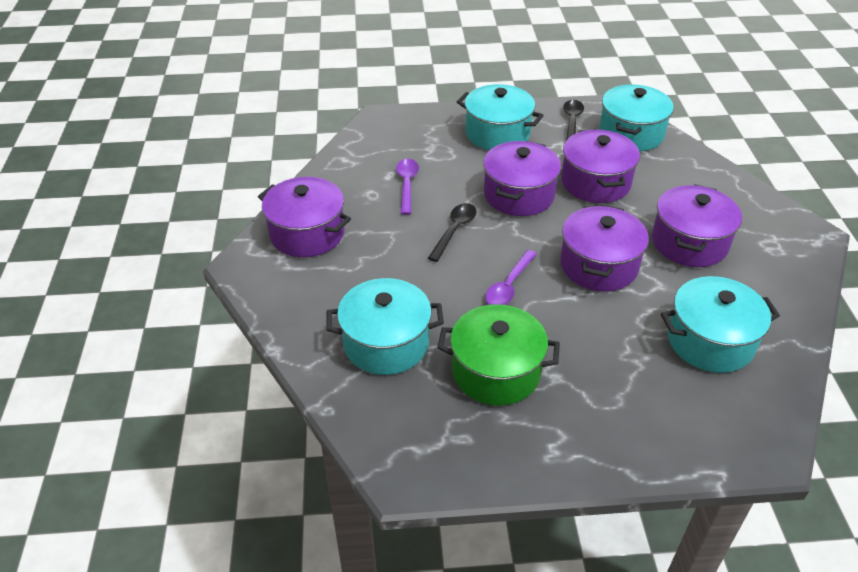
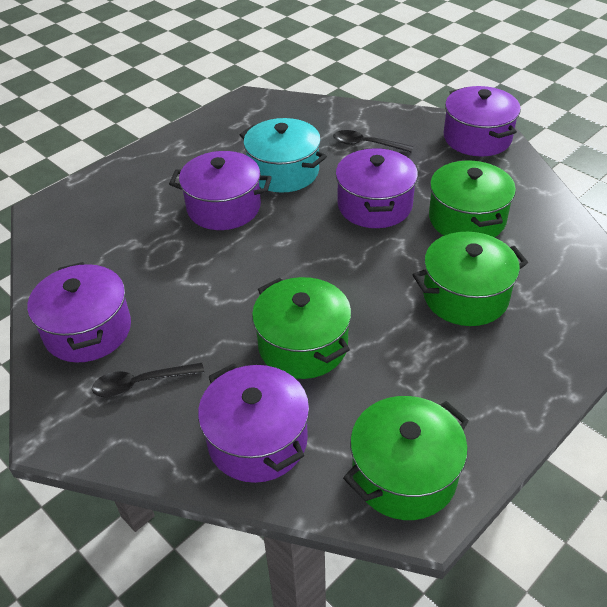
green pot: 1 -> 4
purple spoon: 2 -> 0
turquoise pot: 4 -> 1

